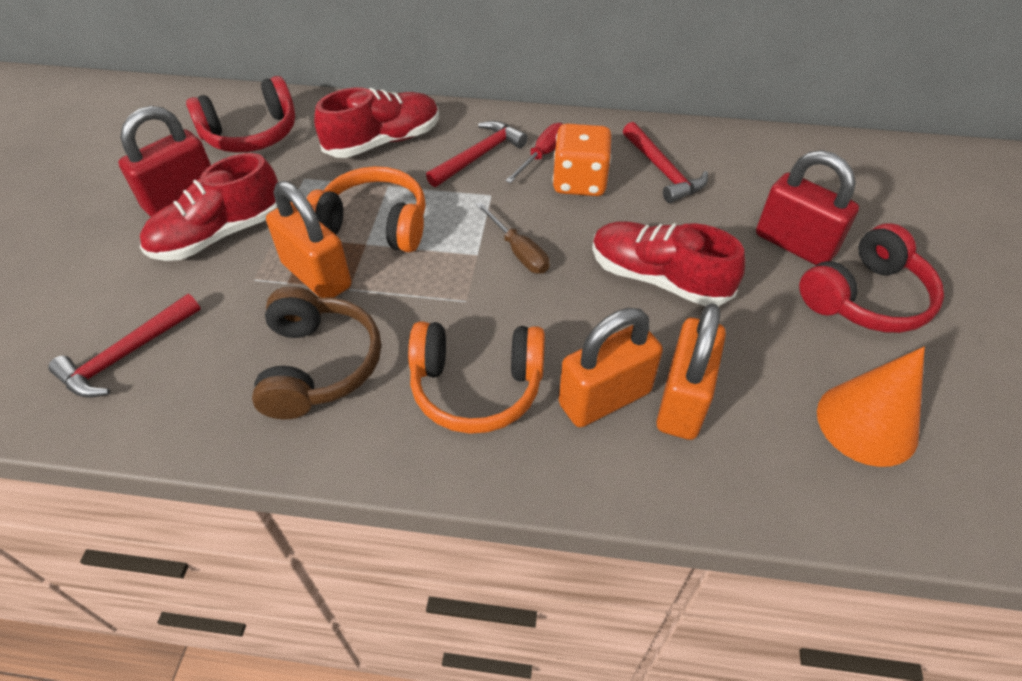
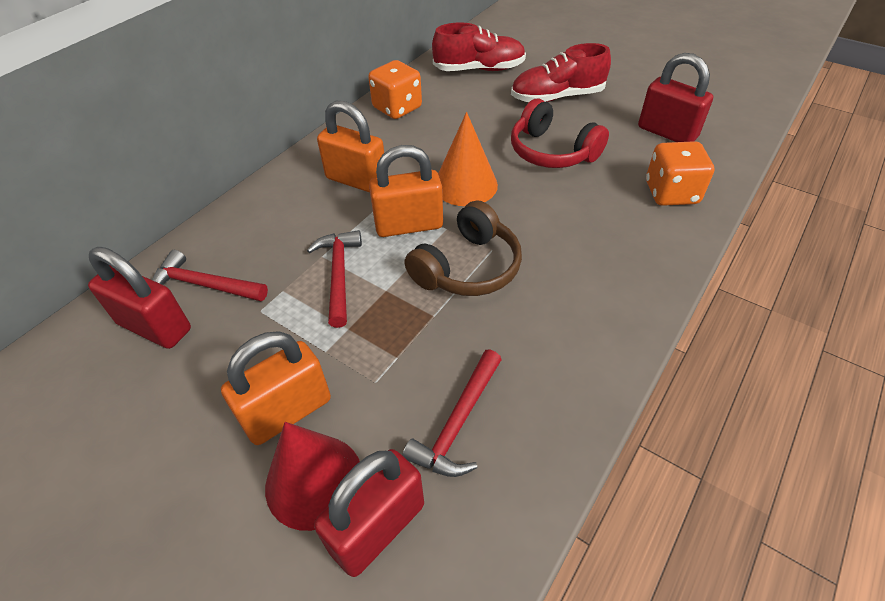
brown screwdriver: 1 -> 0
orange dice: 1 -> 2
orange headphones: 2 -> 0
red cone: 0 -> 1
red headphones: 2 -> 1
red padlock: 2 -> 3
red screwdriver: 1 -> 0
red shoe: 3 -> 2

